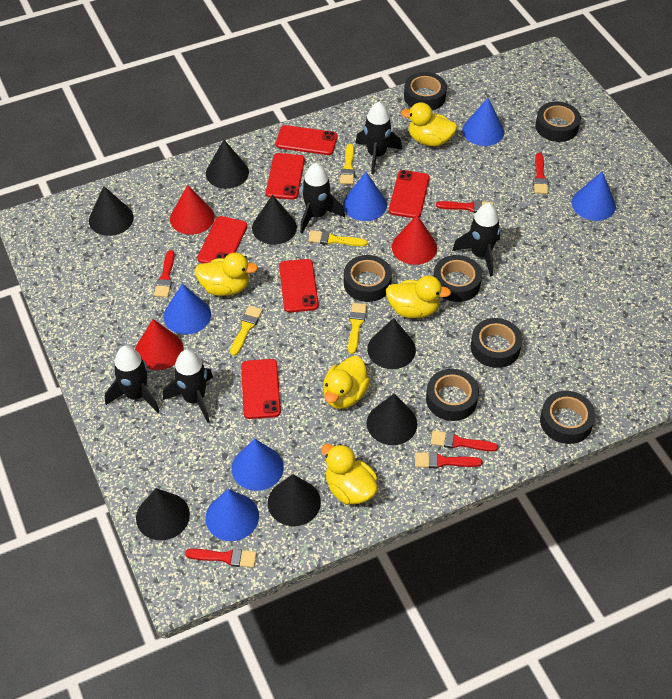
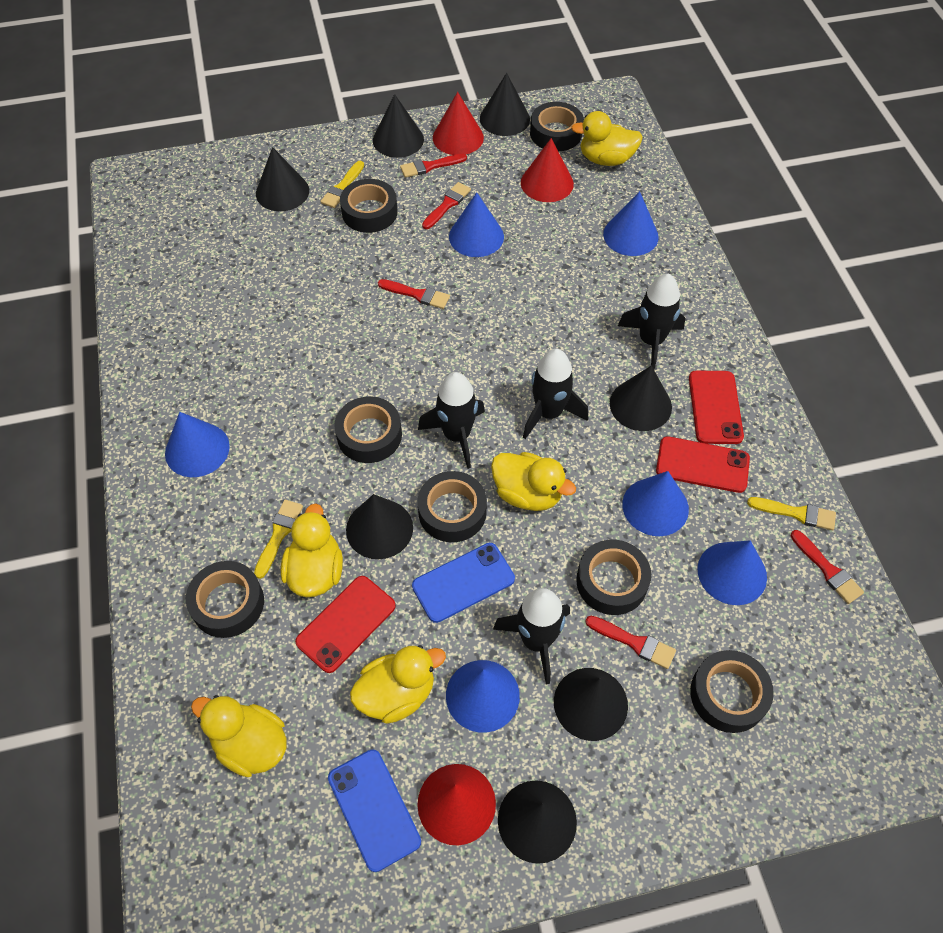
black rocket: 5 -> 4
blue phone: 0 -> 2
red brush: 6 -> 5
red phone: 6 -> 3
yellow brush: 4 -> 3

